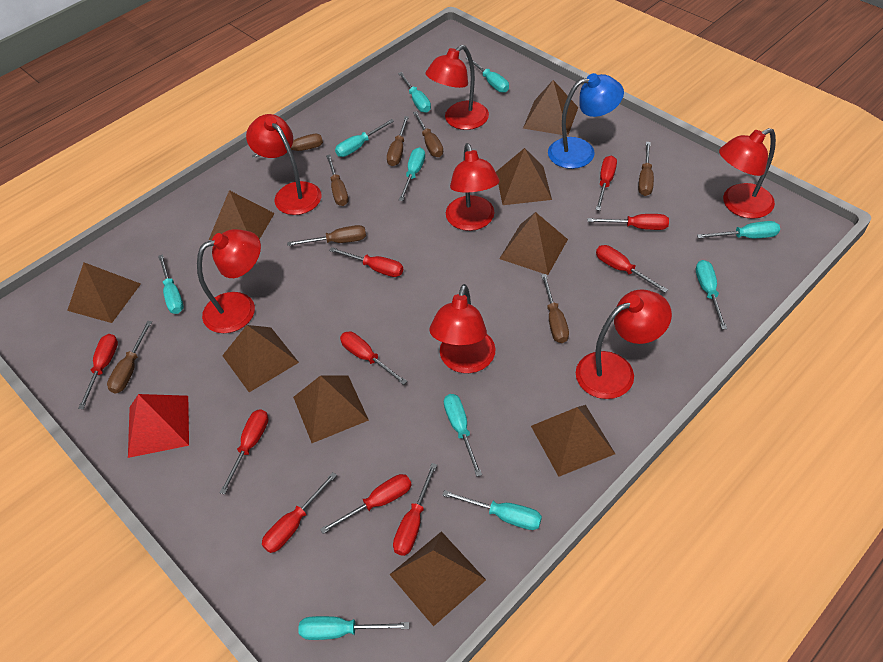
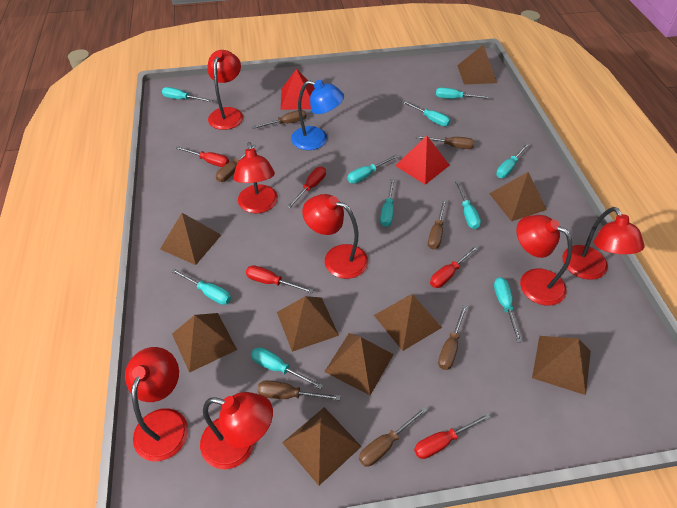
brown screwdriver: 8 -> 7
red pyramid: 1 -> 2
red screwdriver: 10 -> 5

